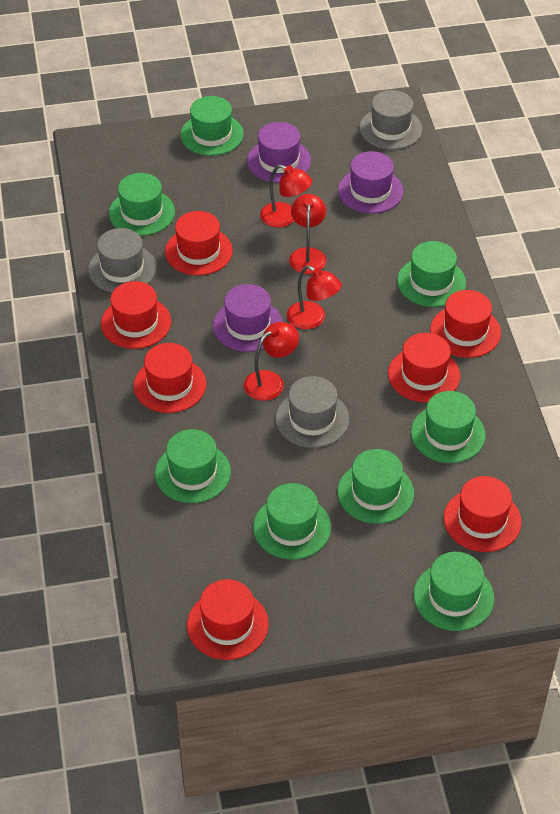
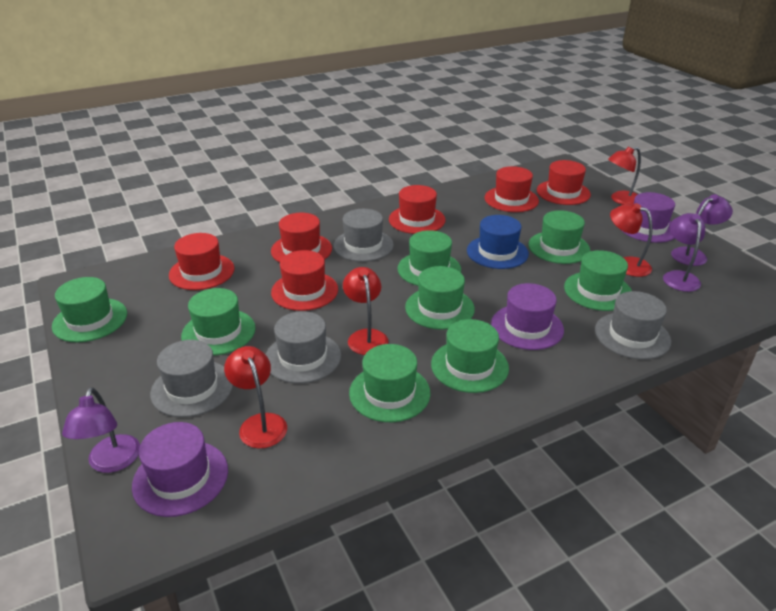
blue hat: 0 -> 1
grey hat: 3 -> 4
purple lamp: 0 -> 3
red hat: 7 -> 6

